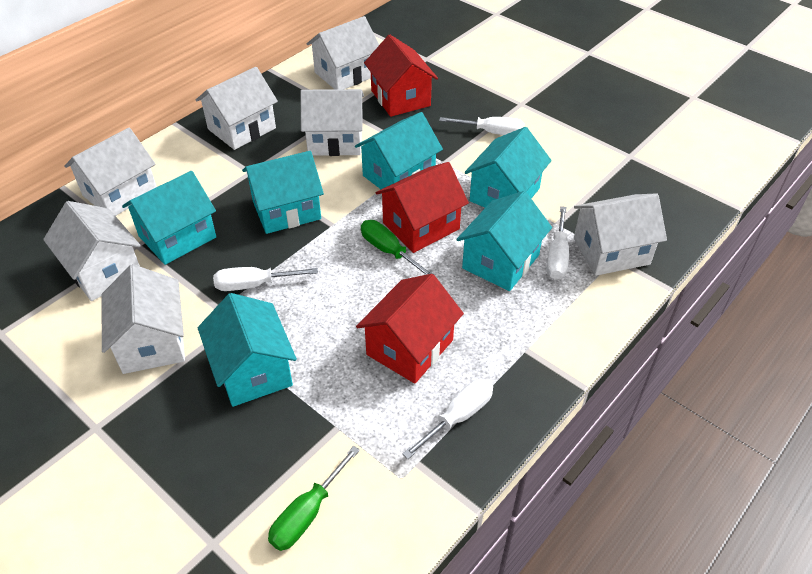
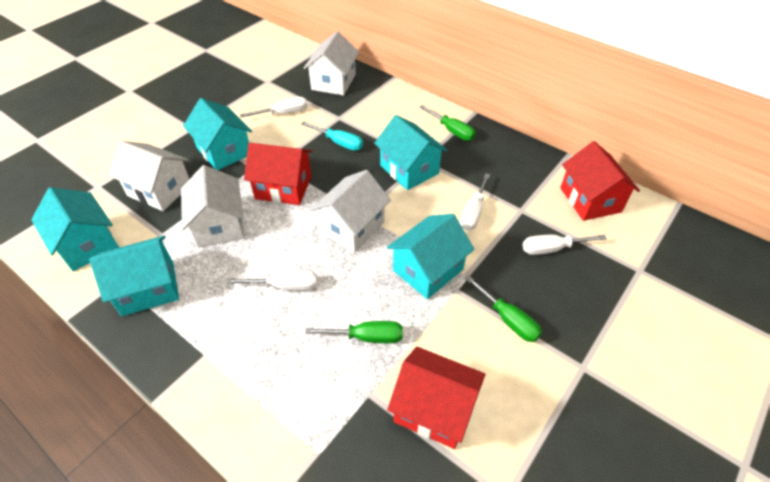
green screwdriver: 2 -> 3
turquoise house: 6 -> 5
turquoise screwdriver: 0 -> 1
white house: 7 -> 4

